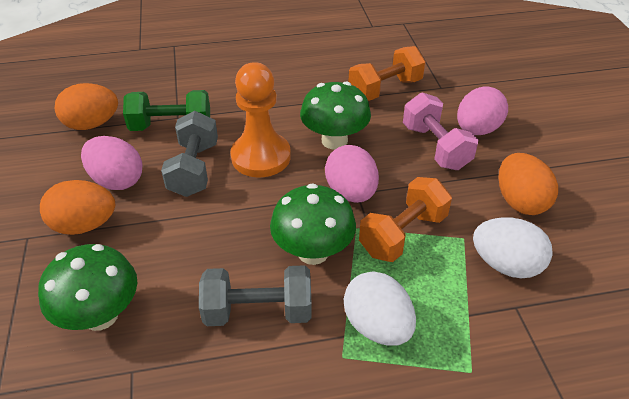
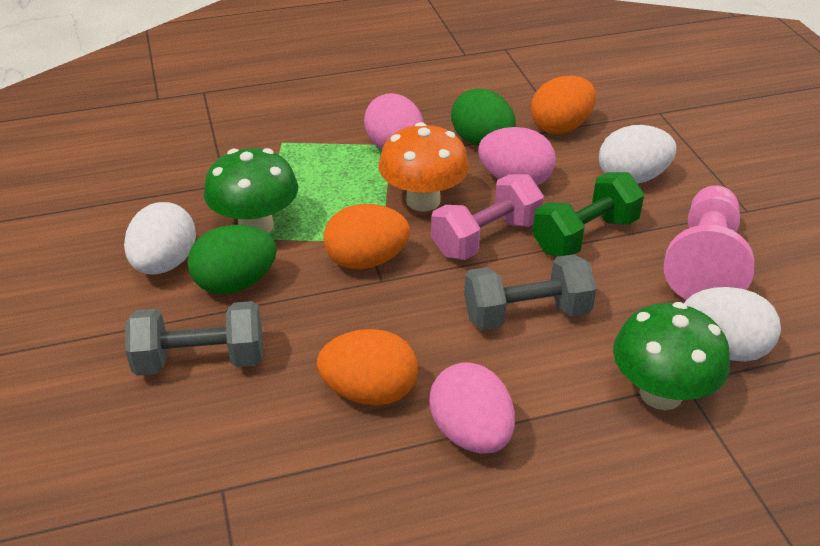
green egg: 0 -> 2
green mushroom: 3 -> 2
orange dumbbell: 2 -> 0
orange mushroom: 0 -> 1
orange pawn: 1 -> 0
pink pawn: 0 -> 1
white egg: 2 -> 3

